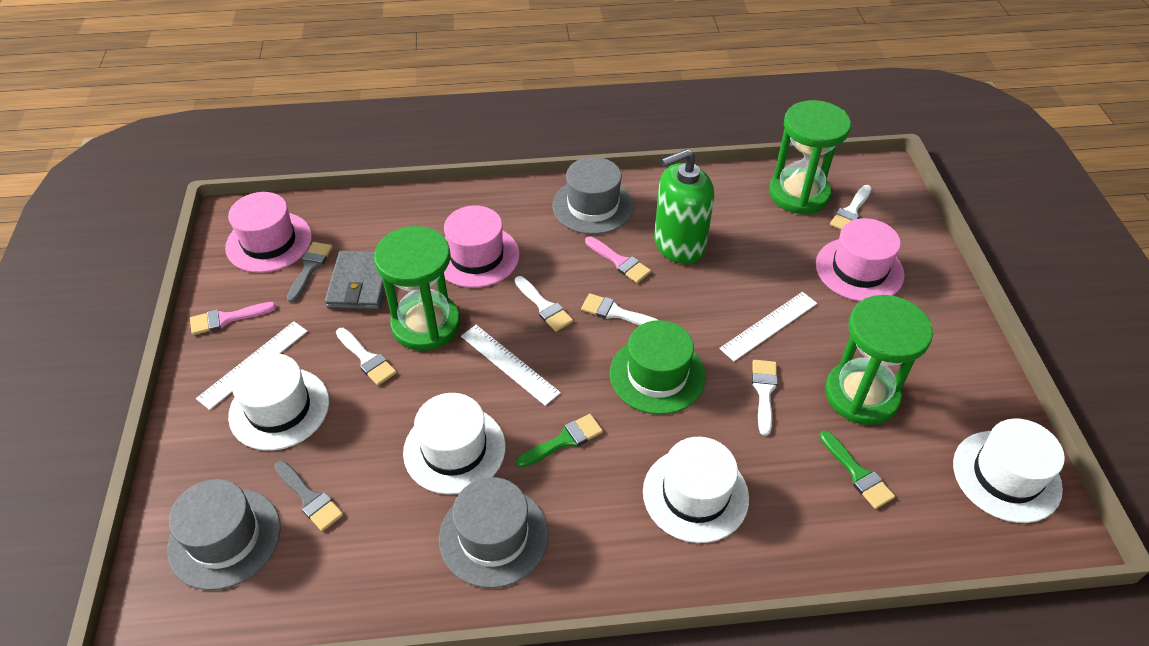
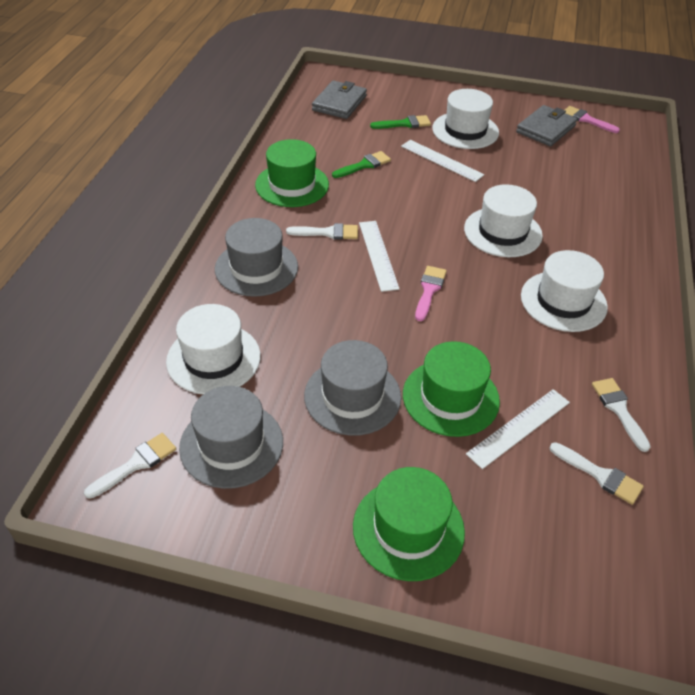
green hat: 1 -> 3
green hourglass: 3 -> 0
green soap dispenser: 1 -> 0
grey brush: 2 -> 0
grey wallet: 1 -> 2
pink hat: 3 -> 0
white brush: 5 -> 4

